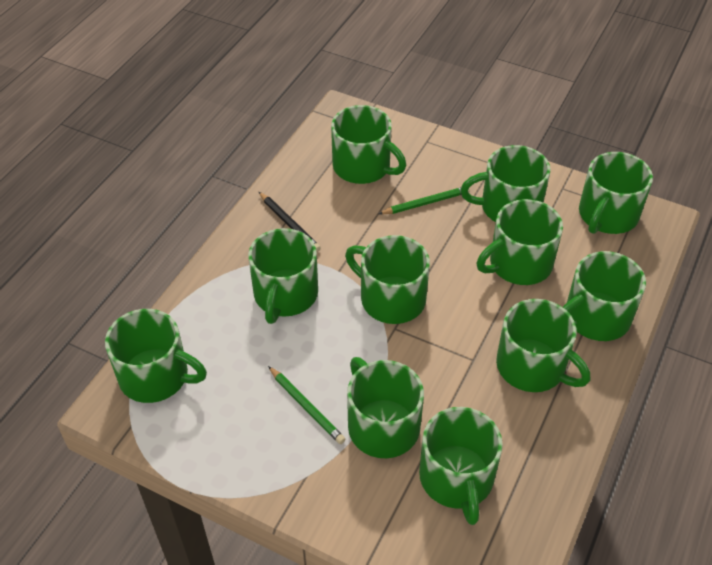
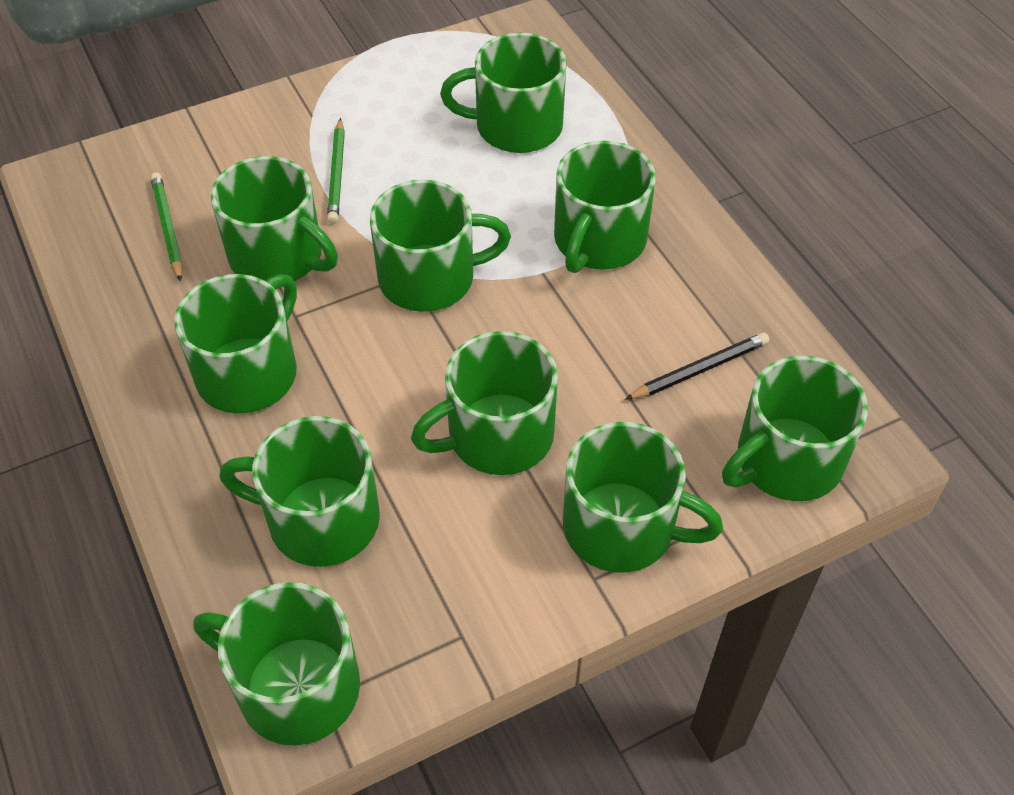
green mug: 11 -> 10

